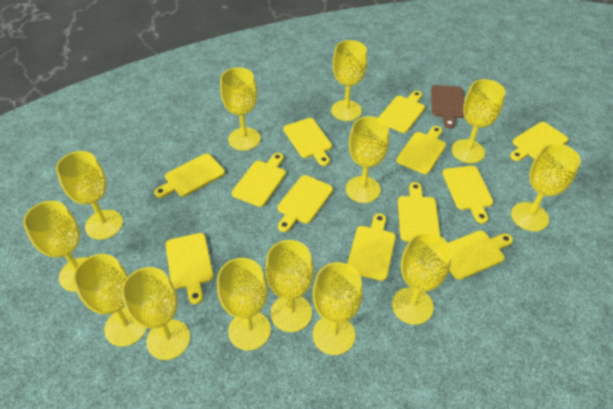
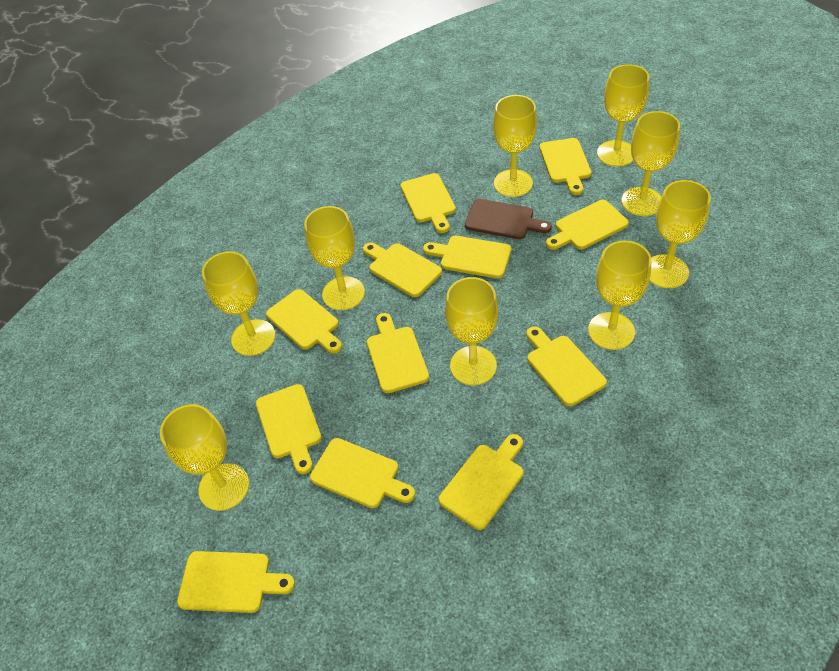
yellow goblet: 13 -> 9

